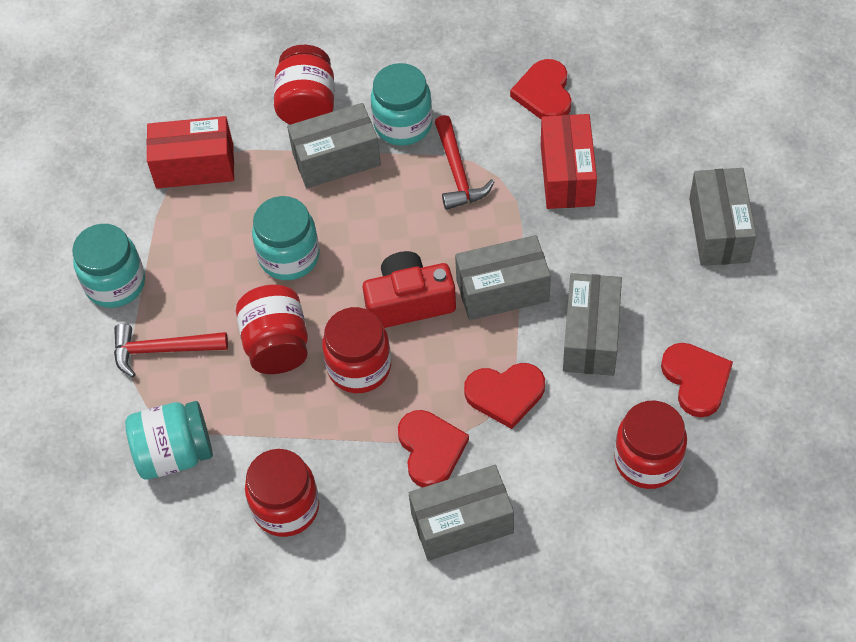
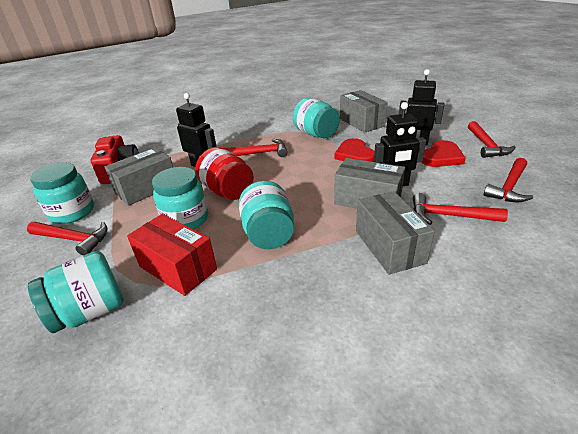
black robot: 0 -> 3
grey box: 5 -> 4
red box: 2 -> 1
red hammer: 2 -> 5
red heart: 4 -> 2
red jar: 5 -> 1
turquoise jar: 4 -> 5

